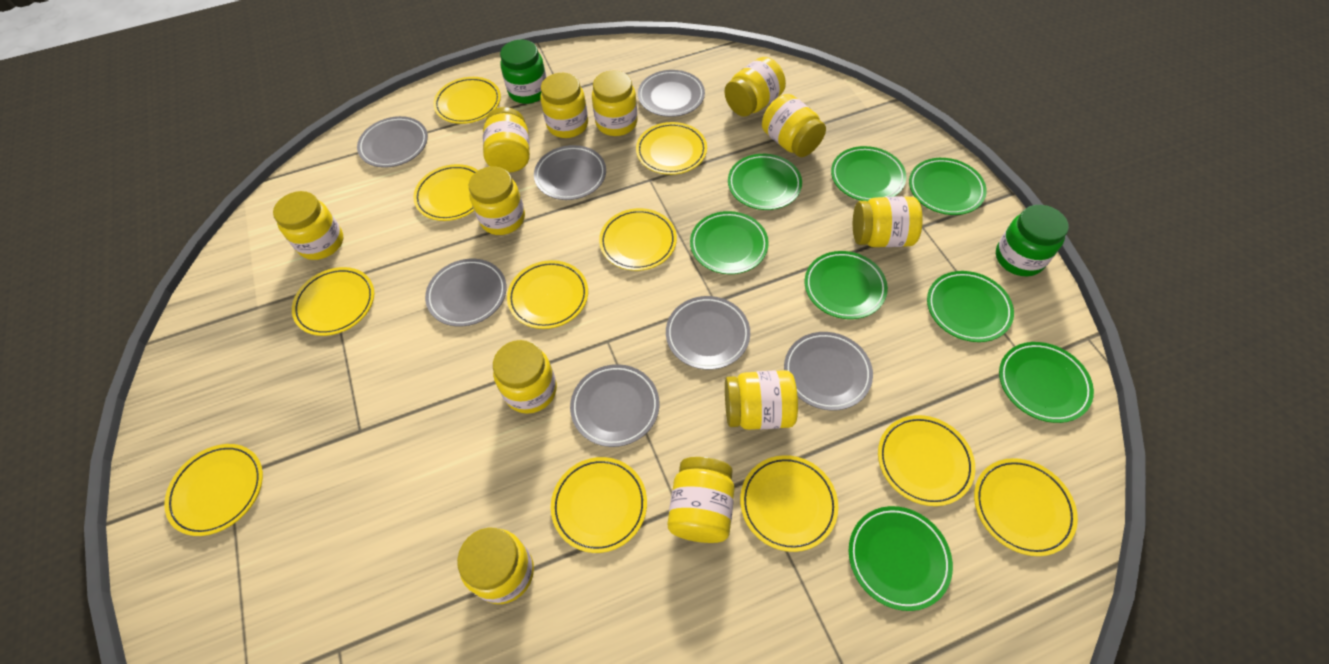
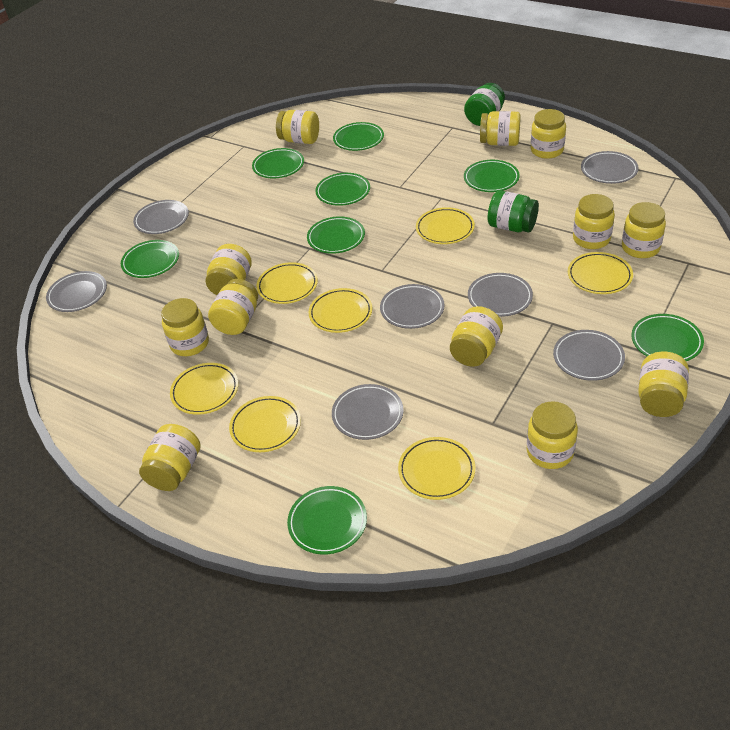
yellow plate: 11 -> 7

